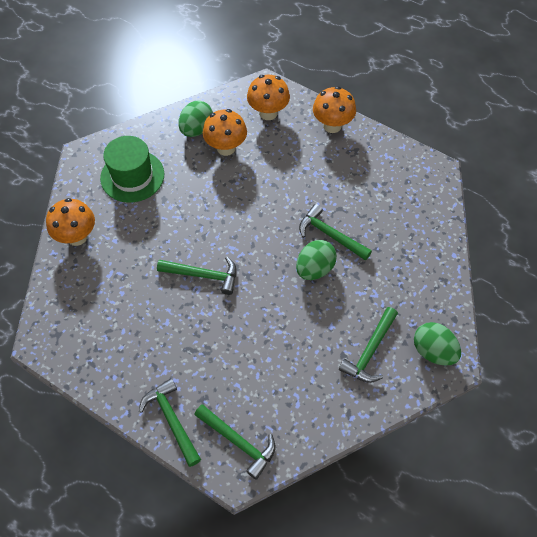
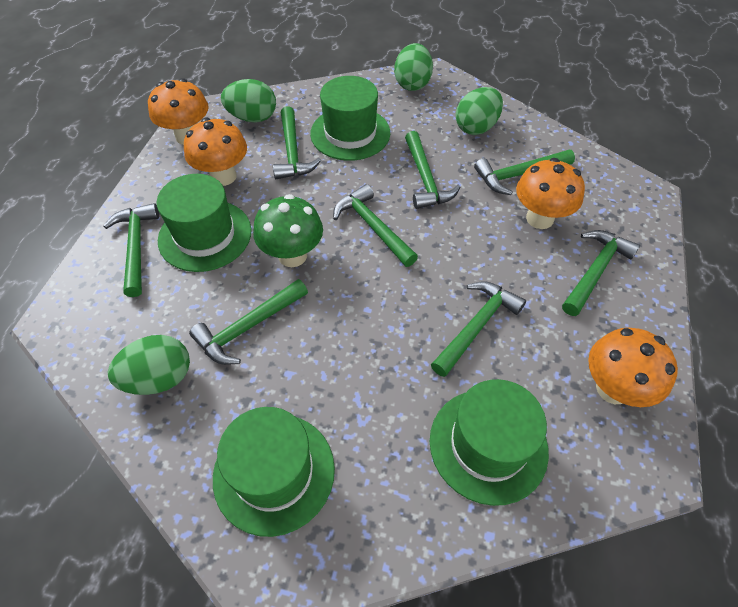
green egg: 3 -> 4
green hammer: 5 -> 8
green hat: 1 -> 4
green mushroom: 0 -> 1

